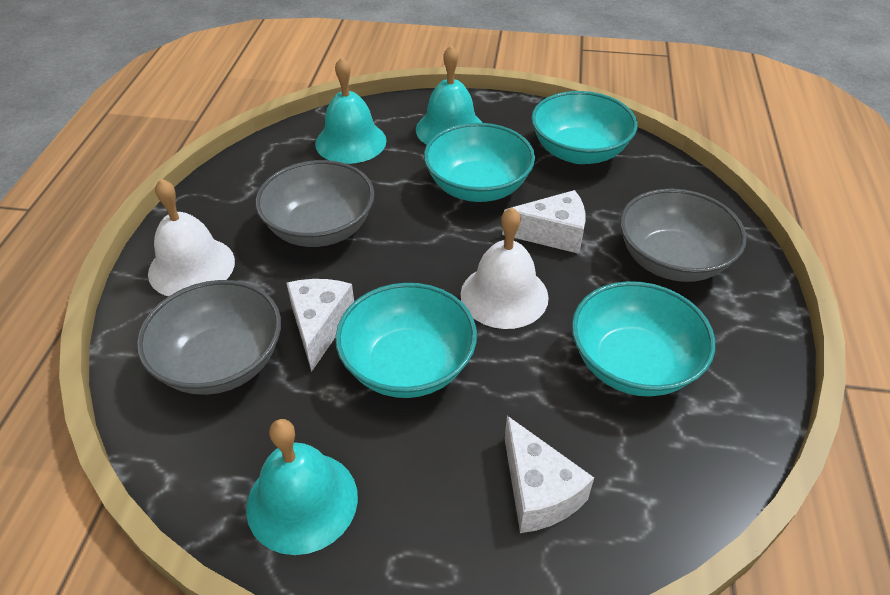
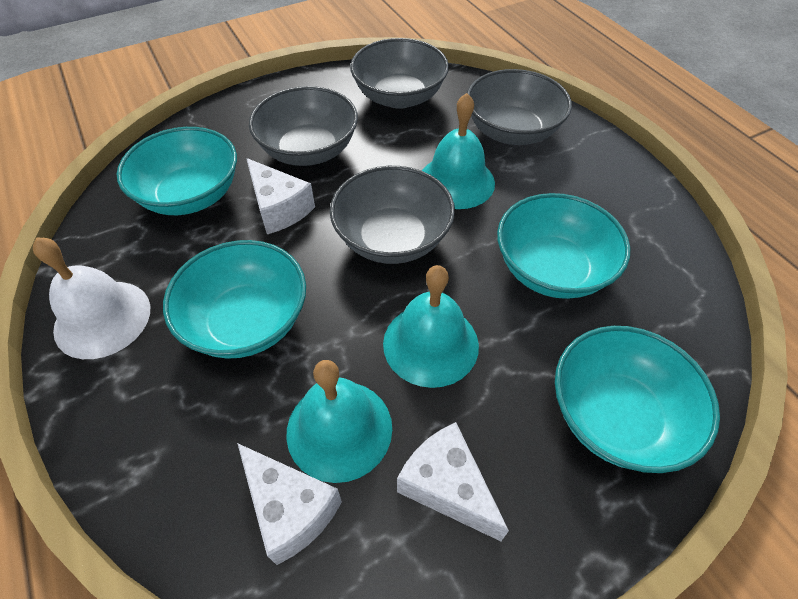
grey bowl: 3 -> 4
white bell: 2 -> 1

